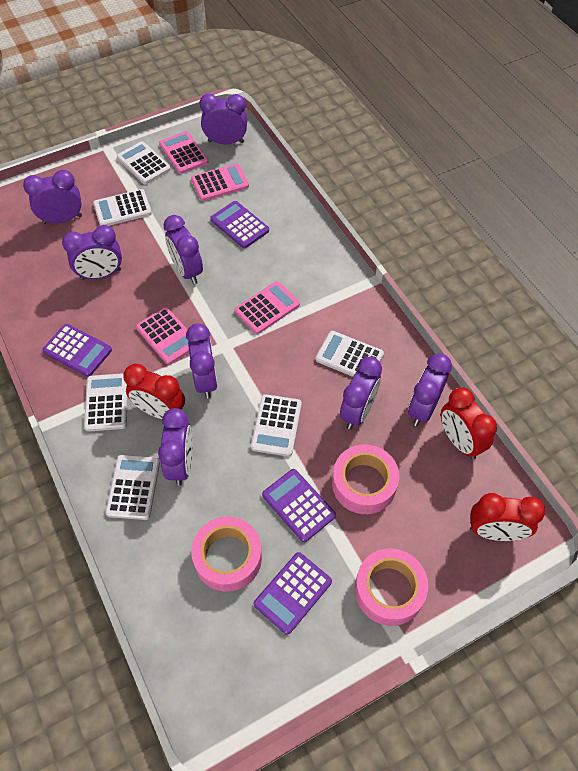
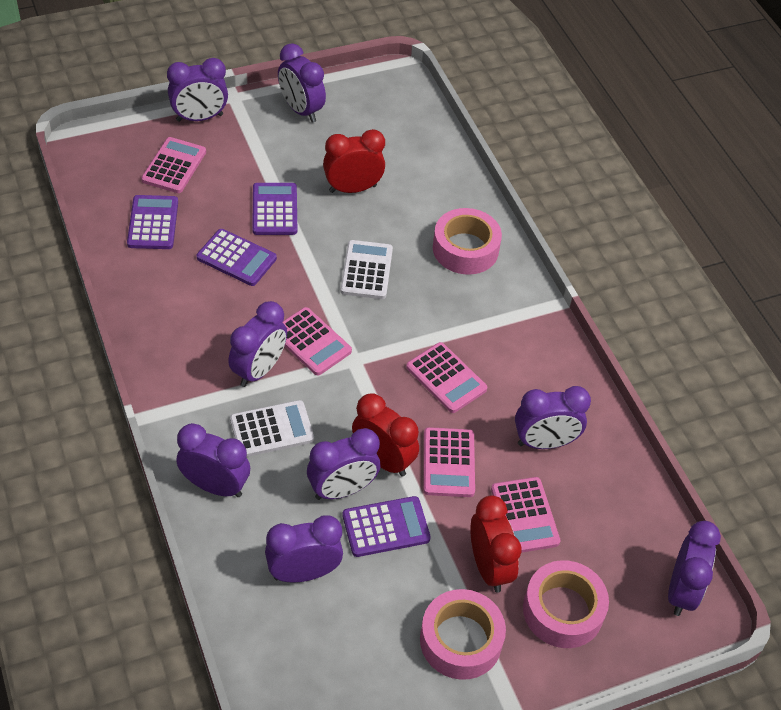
pink calculator: 4 -> 5
white calculator: 6 -> 2

